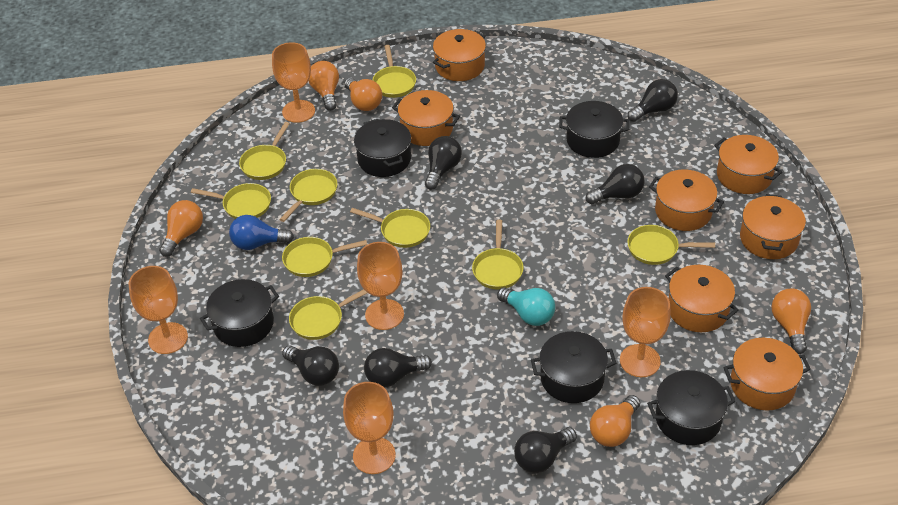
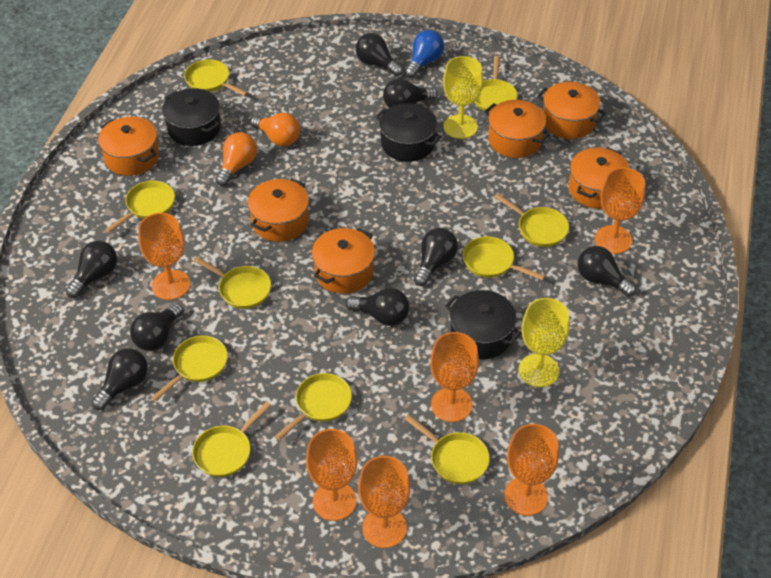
black light bulb: 6 -> 8
black pot: 5 -> 3
orange goblet: 5 -> 6
orange light bulb: 5 -> 2
orange pot: 7 -> 6
turquoise light bulb: 1 -> 0
yellow goblet: 0 -> 2
yellow pan: 9 -> 10

